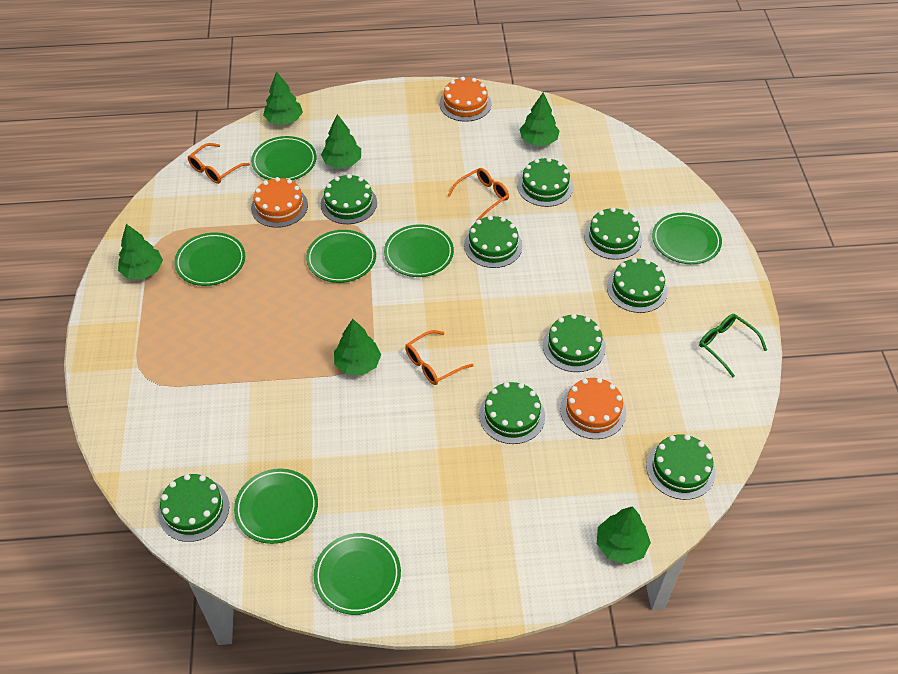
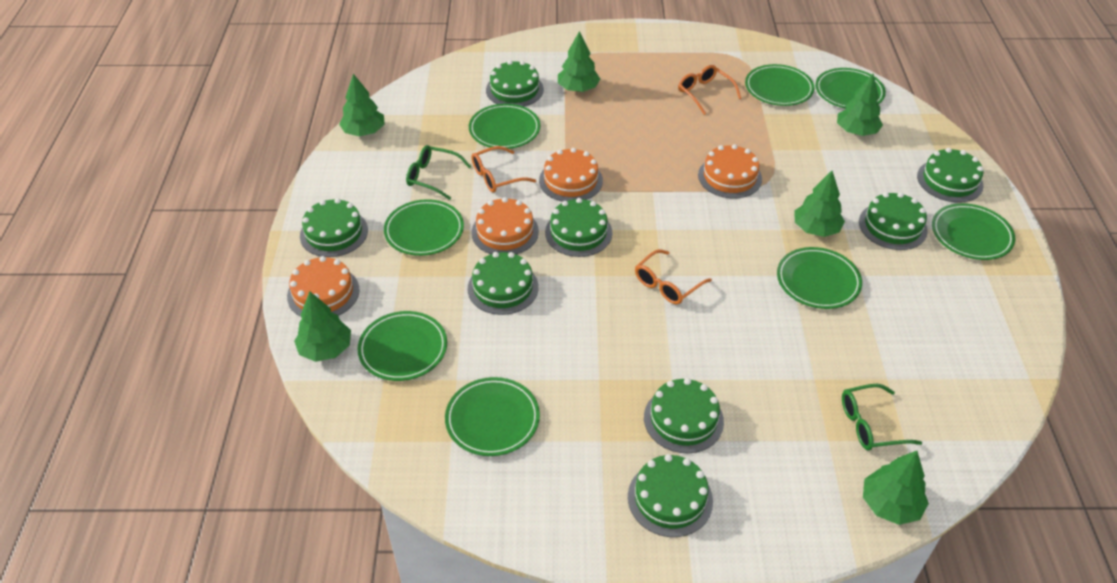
green cake: 9 -> 8
green glasses: 1 -> 2
green plate: 7 -> 8
orange cake: 3 -> 4

